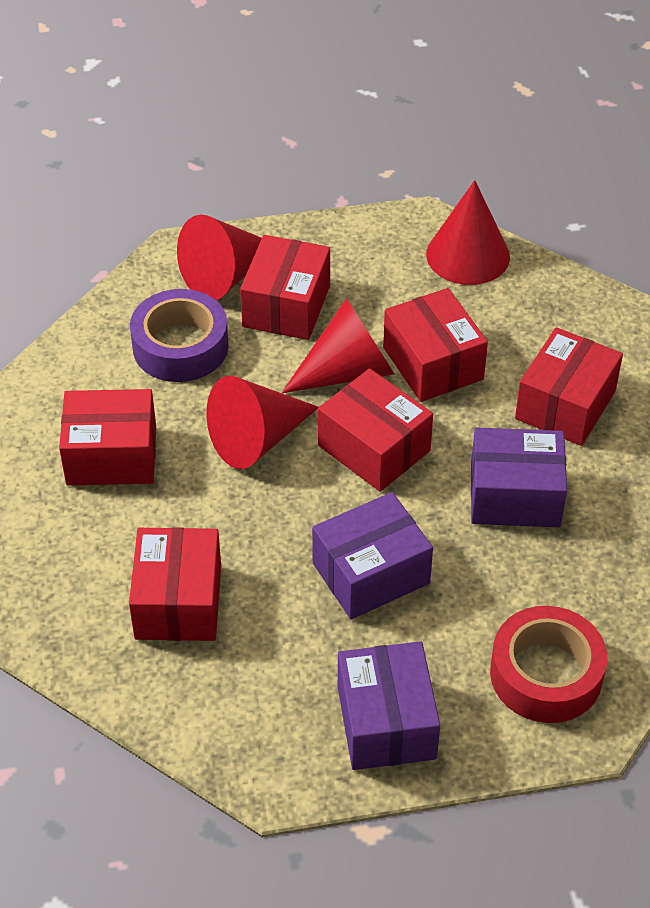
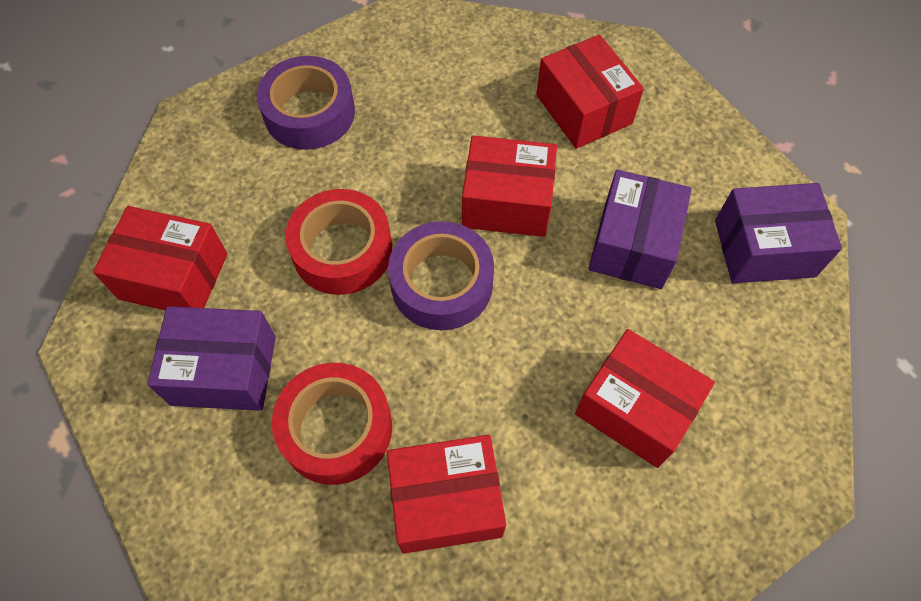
purple tape: 1 -> 2
red box: 6 -> 5
red cone: 4 -> 0
red tape: 1 -> 2

